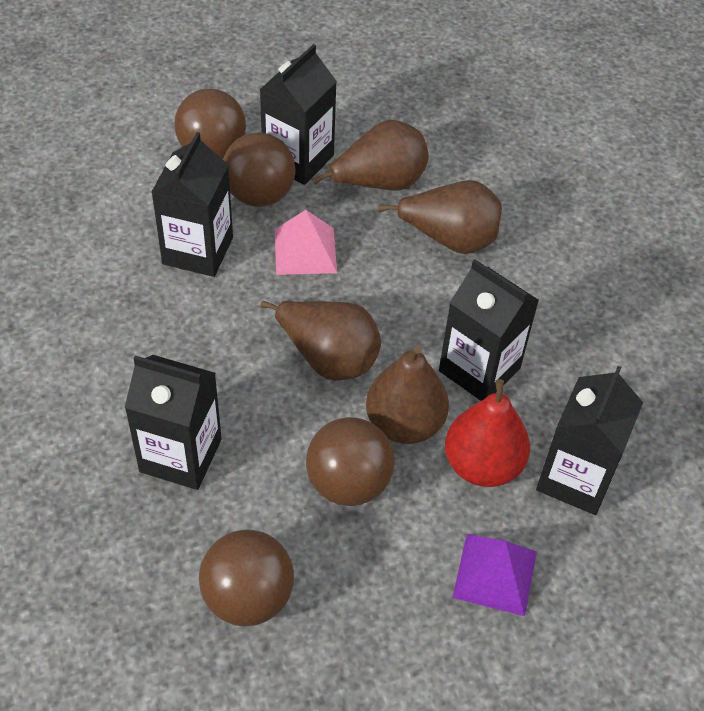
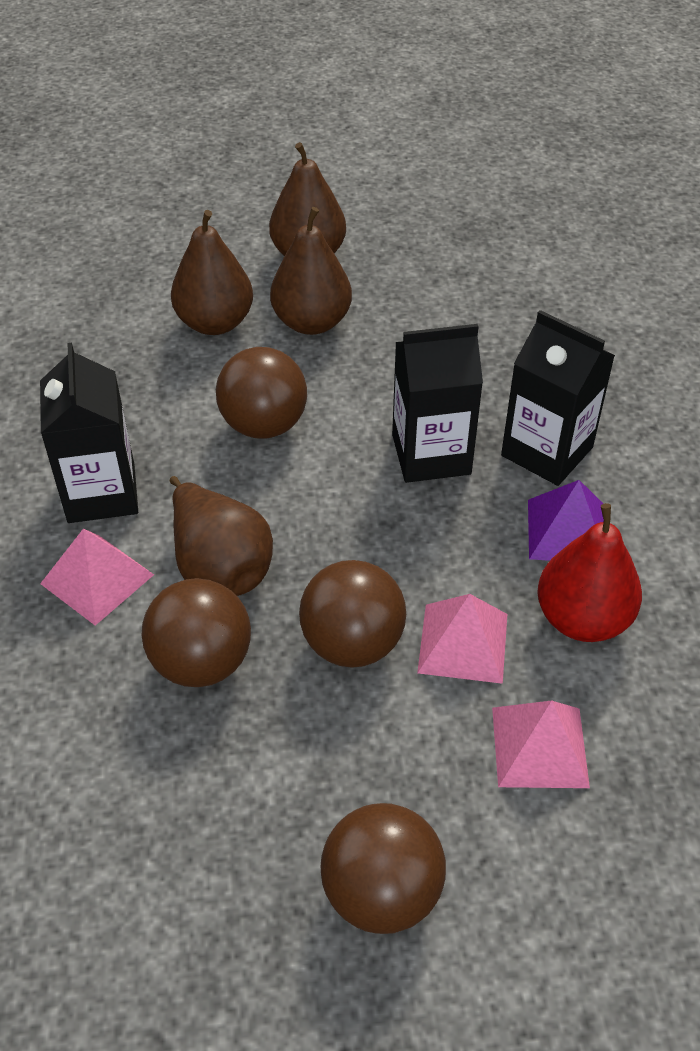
black carton: 5 -> 3
pink pyramid: 1 -> 3

